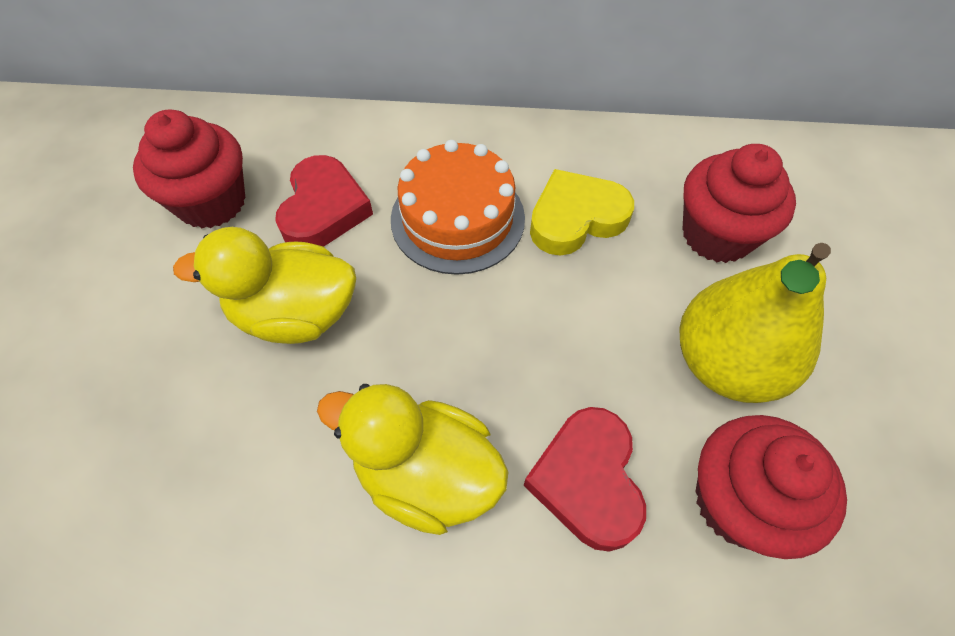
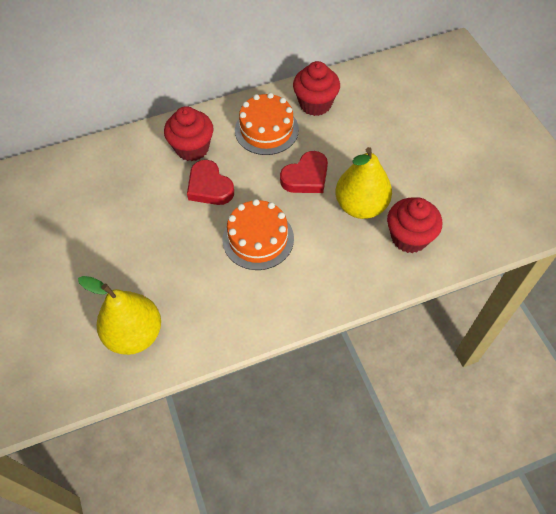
orange cake: 1 -> 2
yellow duck: 2 -> 0
yellow heart: 1 -> 0
yellow pear: 1 -> 2

